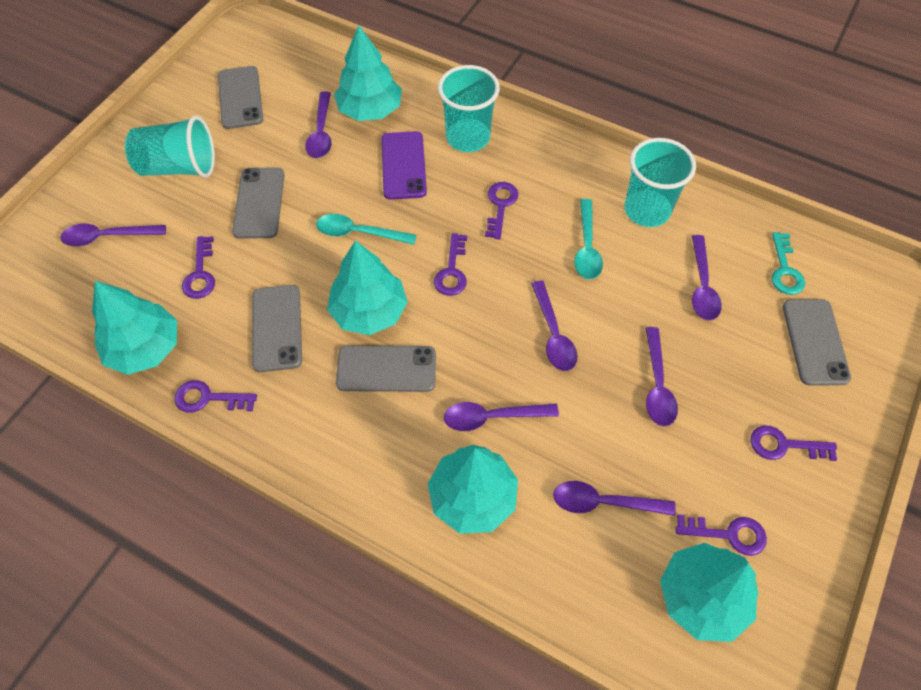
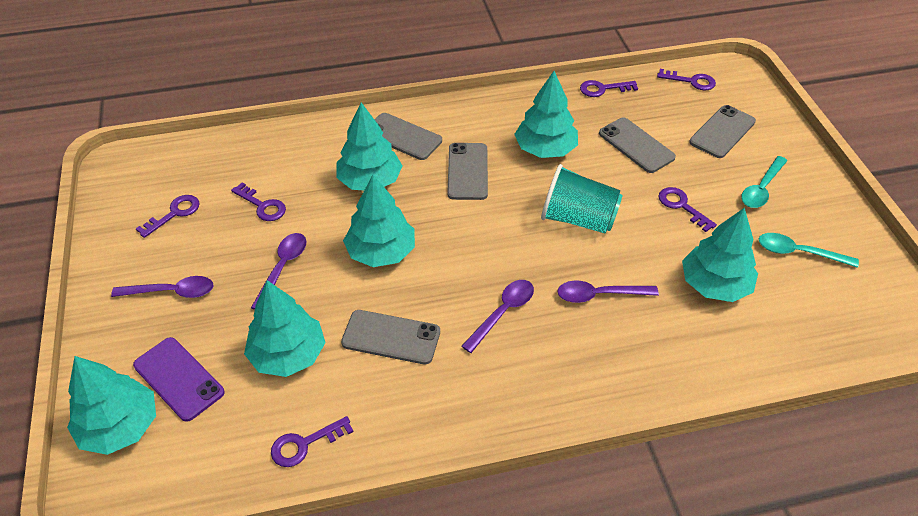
purple spoon: 7 -> 4
turquoise cup: 3 -> 1
turquoise key: 1 -> 0
turquoise tree: 5 -> 6

